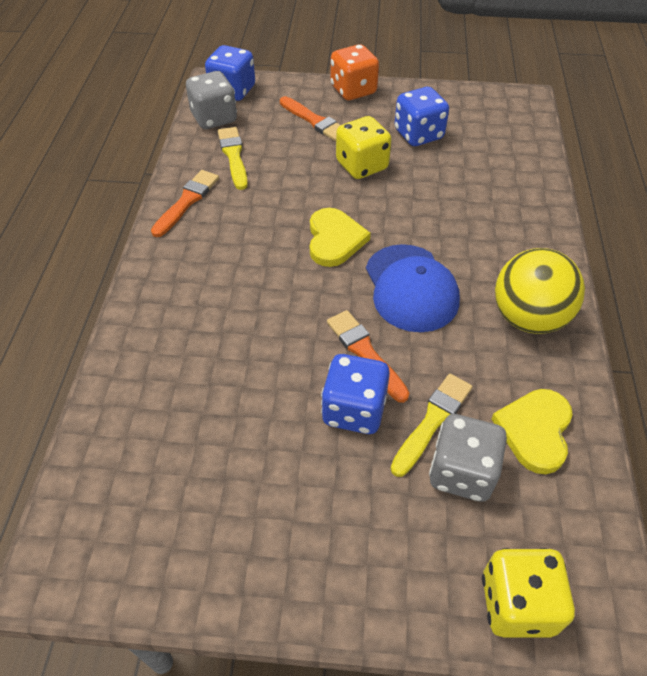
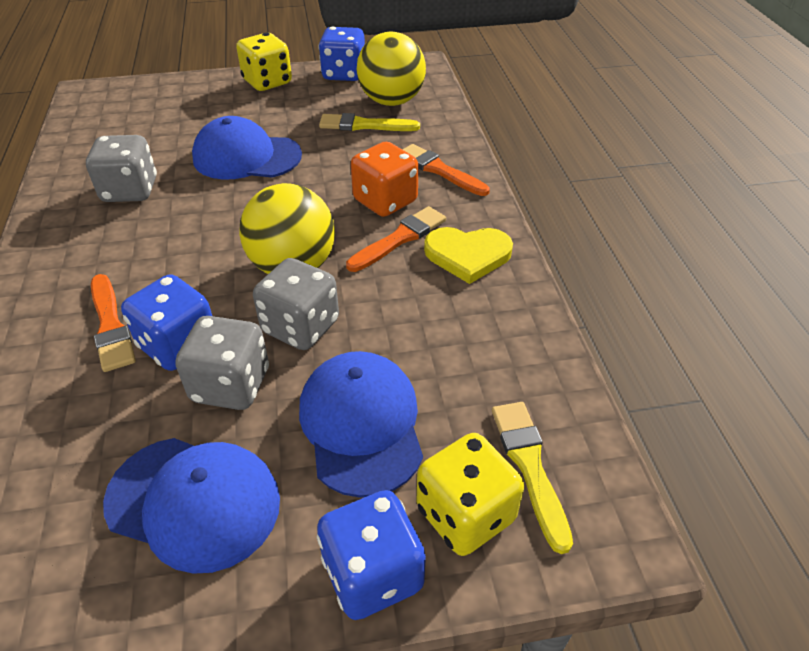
blue cap: 1 -> 3
grey dice: 2 -> 3
yellow ball: 1 -> 2
yellow heart: 2 -> 1

